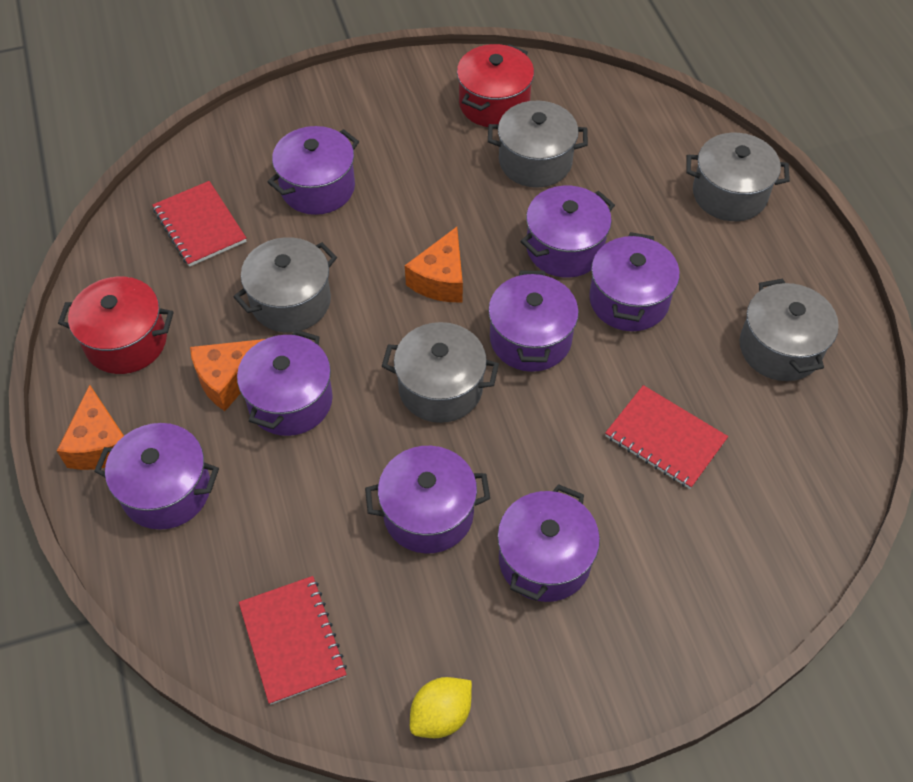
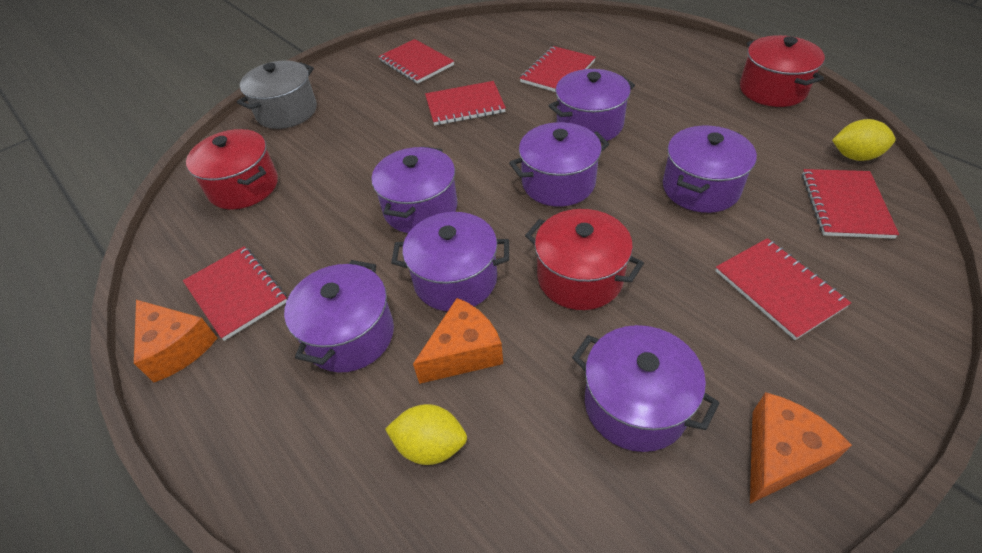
grey pot: 5 -> 1
purple pot: 8 -> 7
red notebook: 3 -> 6
red pot: 2 -> 3
yellow lemon: 1 -> 2

